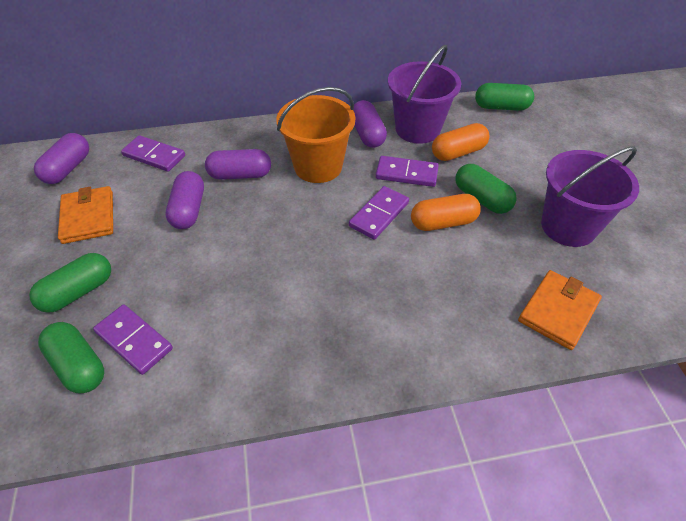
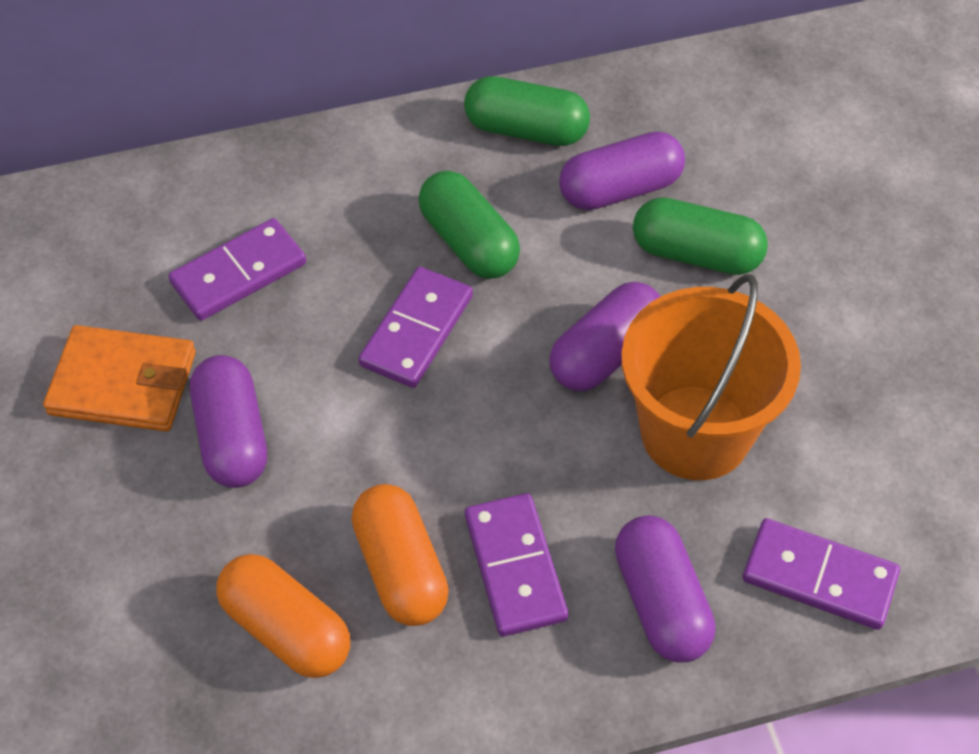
green capsule: 4 -> 3
orange wallet: 2 -> 1
purple bucket: 2 -> 0

